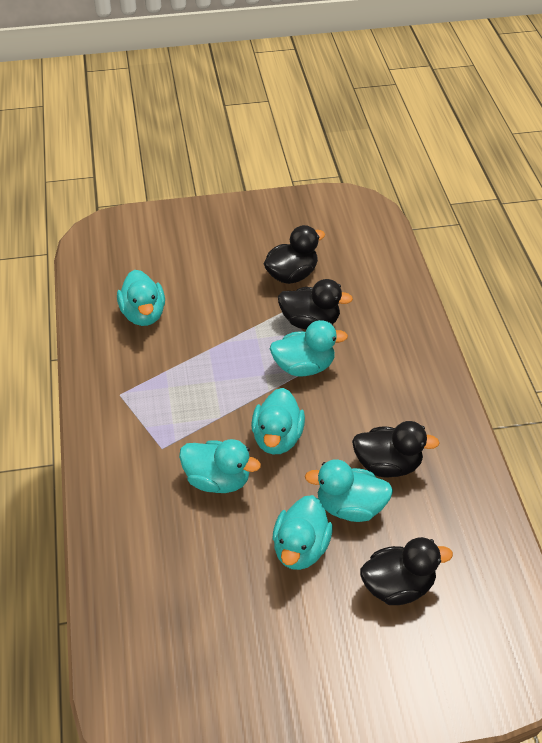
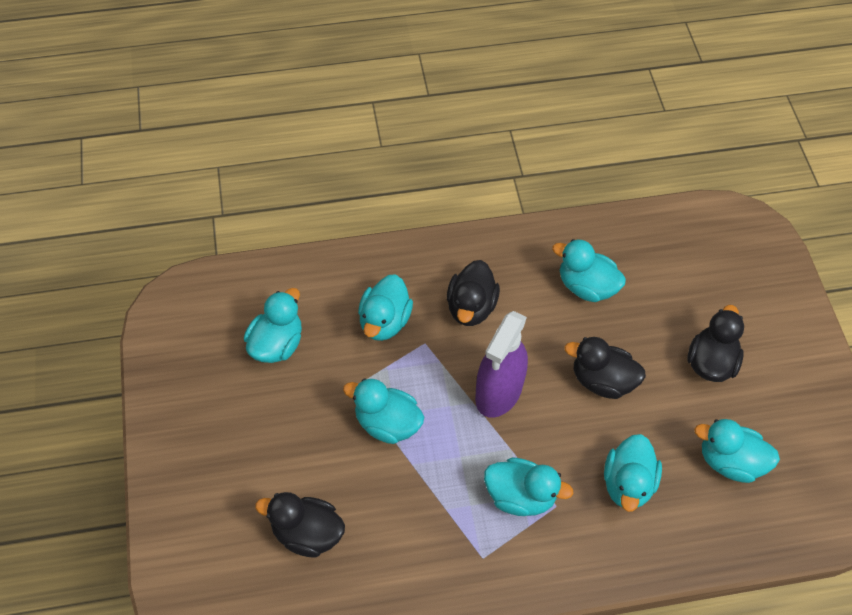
purple spray bottle: 0 -> 1
turquoise duck: 6 -> 7

